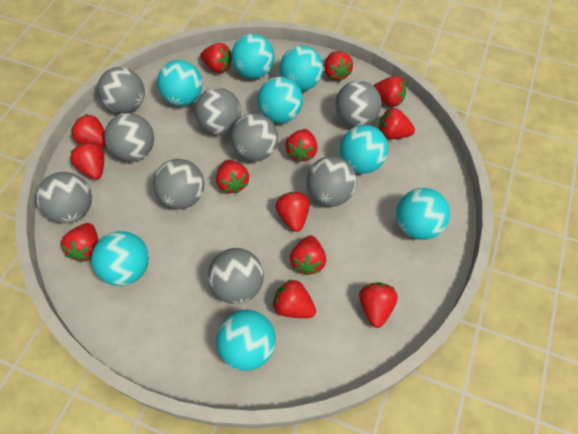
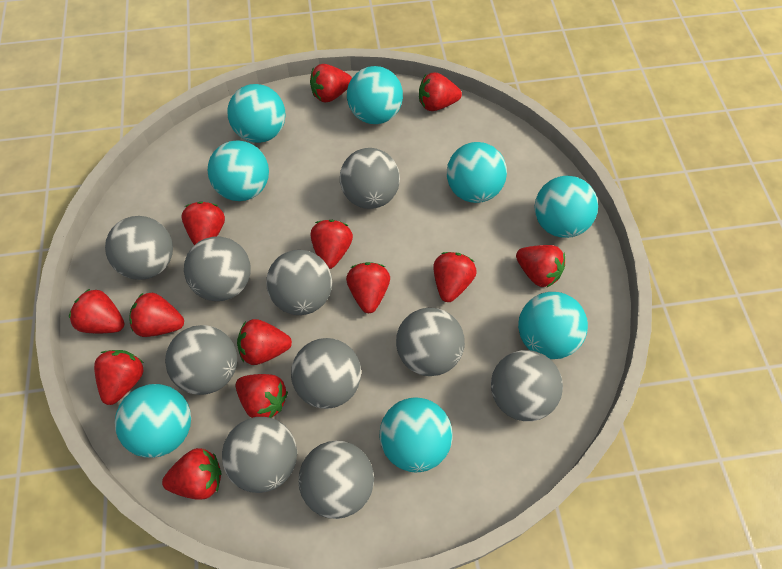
grey ball: 9 -> 10

